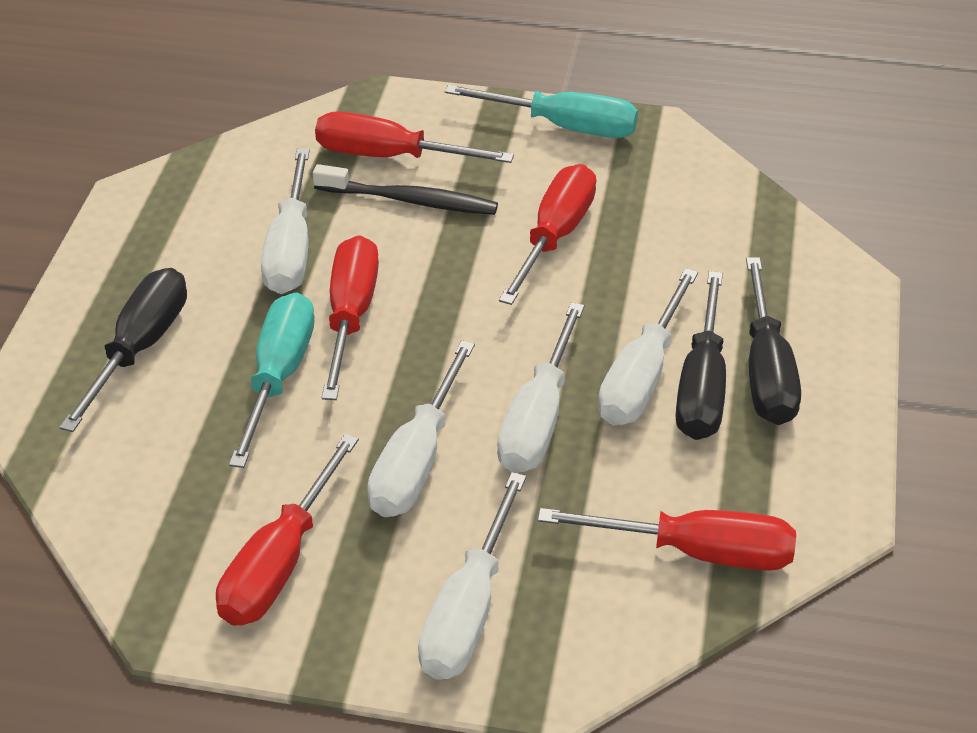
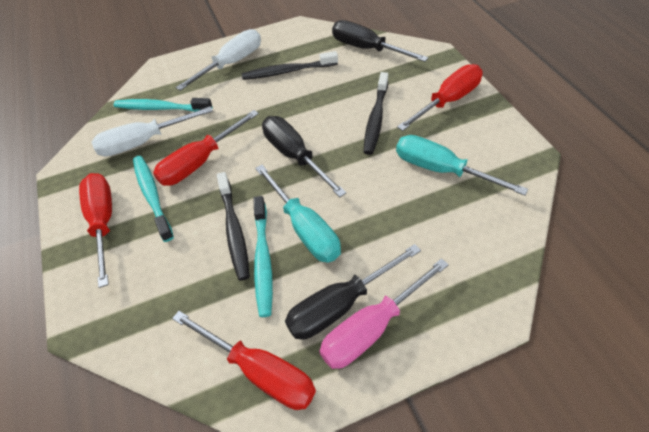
black toothbrush: 1 -> 3
pink screwdriver: 0 -> 1
red screwdriver: 5 -> 4
turquoise toothbrush: 0 -> 3
white screwdriver: 5 -> 2

